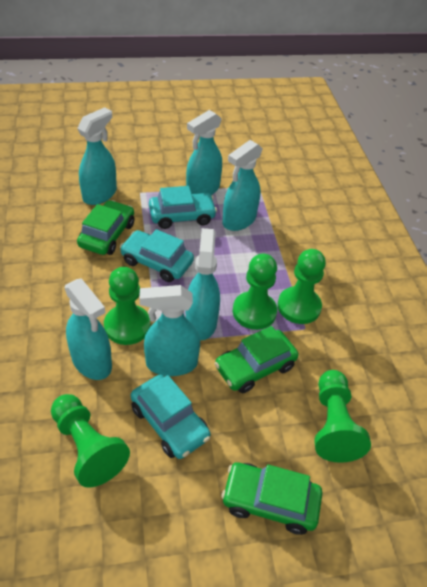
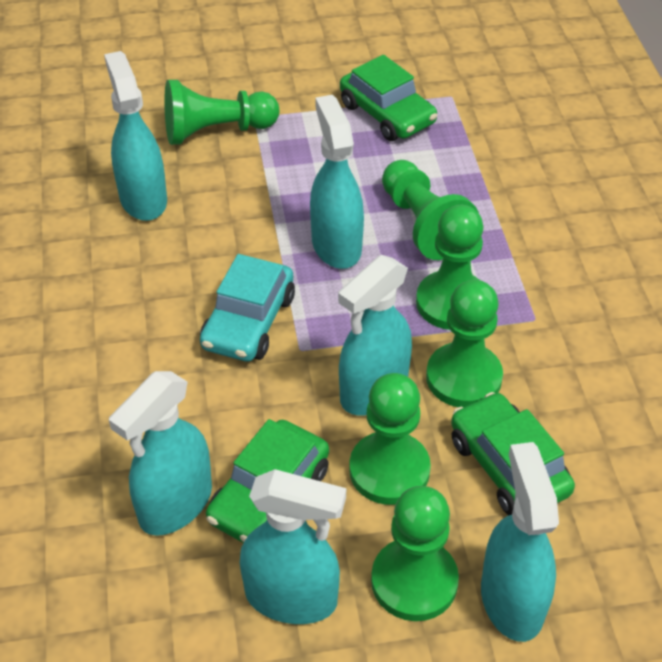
green pawn: 5 -> 6
turquoise car: 3 -> 1

